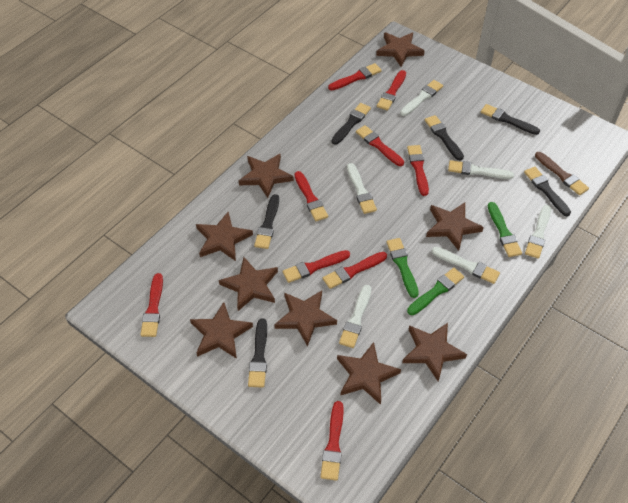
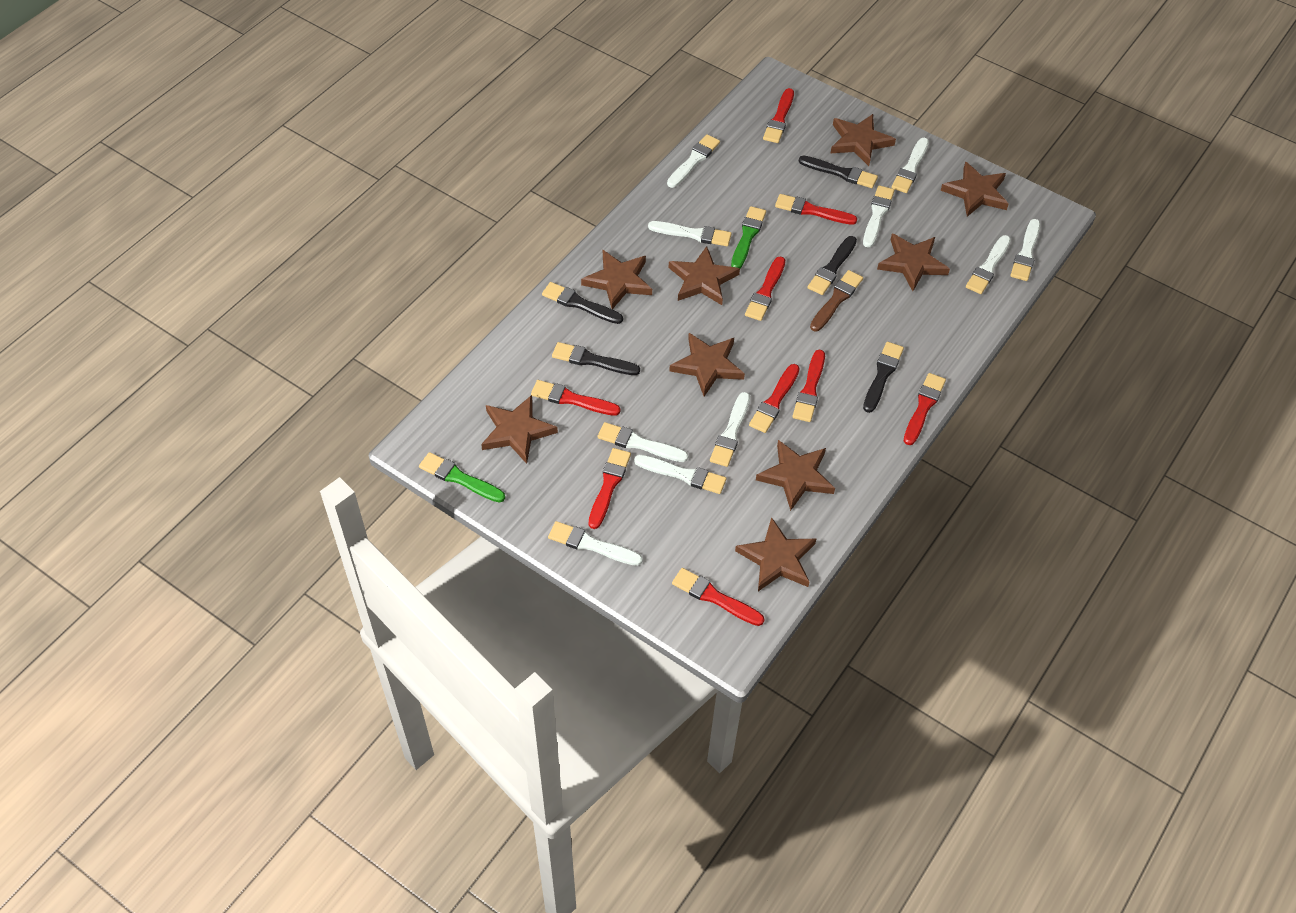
black brush: 6 -> 5
green brush: 3 -> 2
white brush: 6 -> 10

